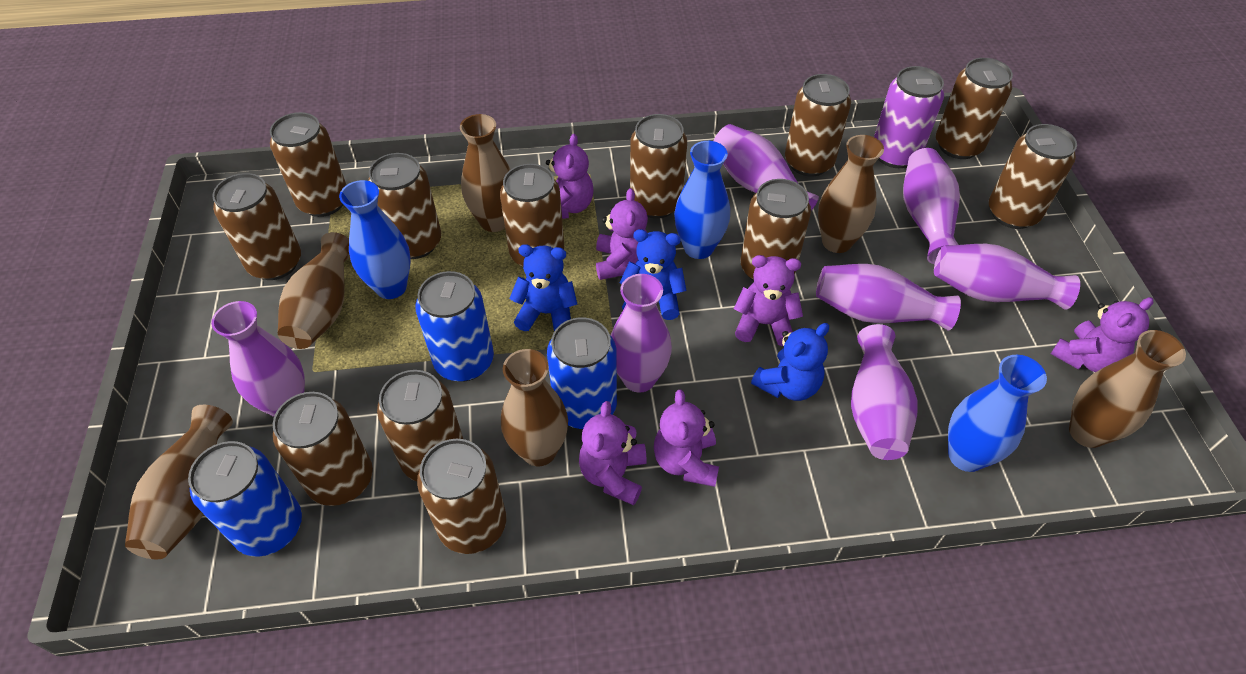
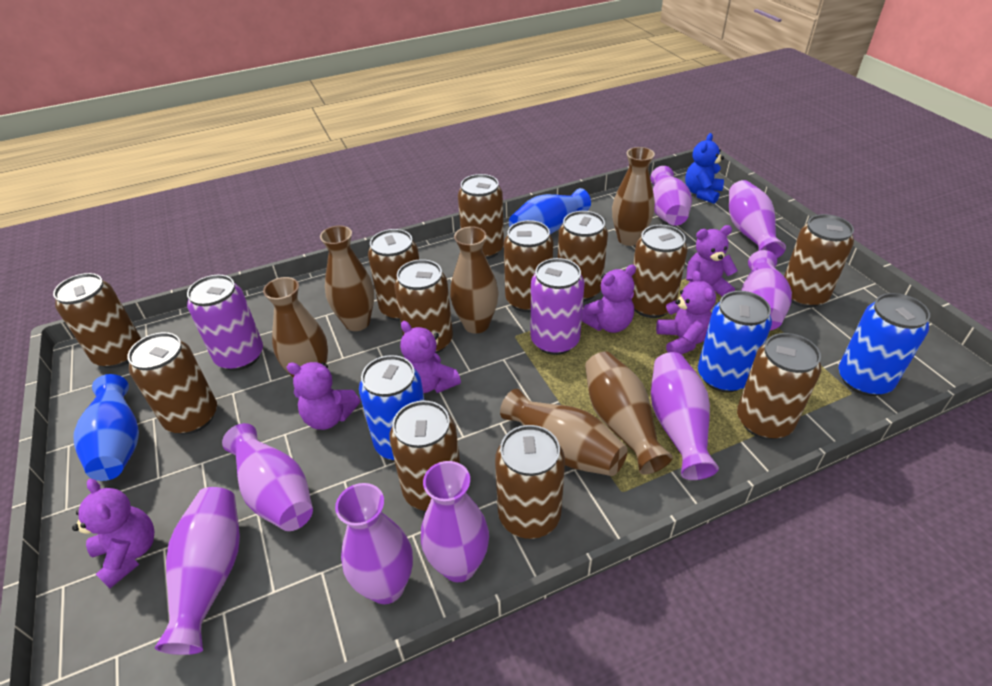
blue teddy bear: 3 -> 1
blue vase: 3 -> 2
purple can: 1 -> 2
purple vase: 7 -> 8

